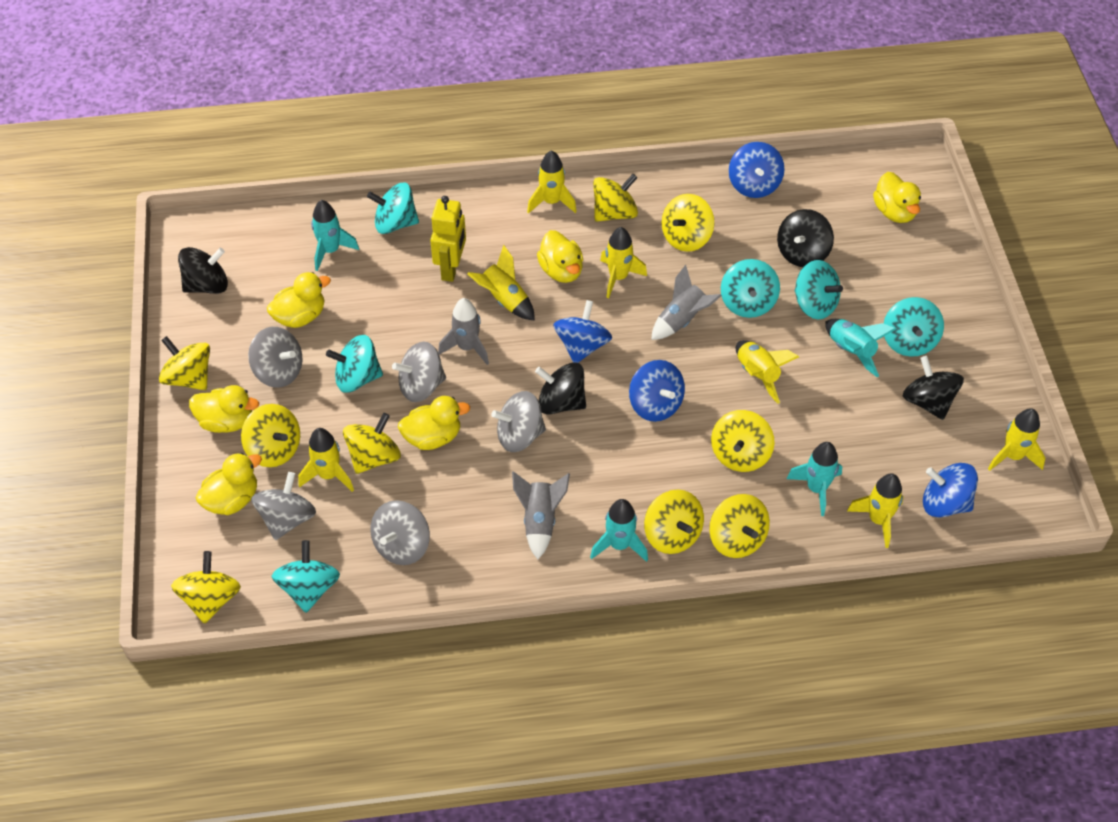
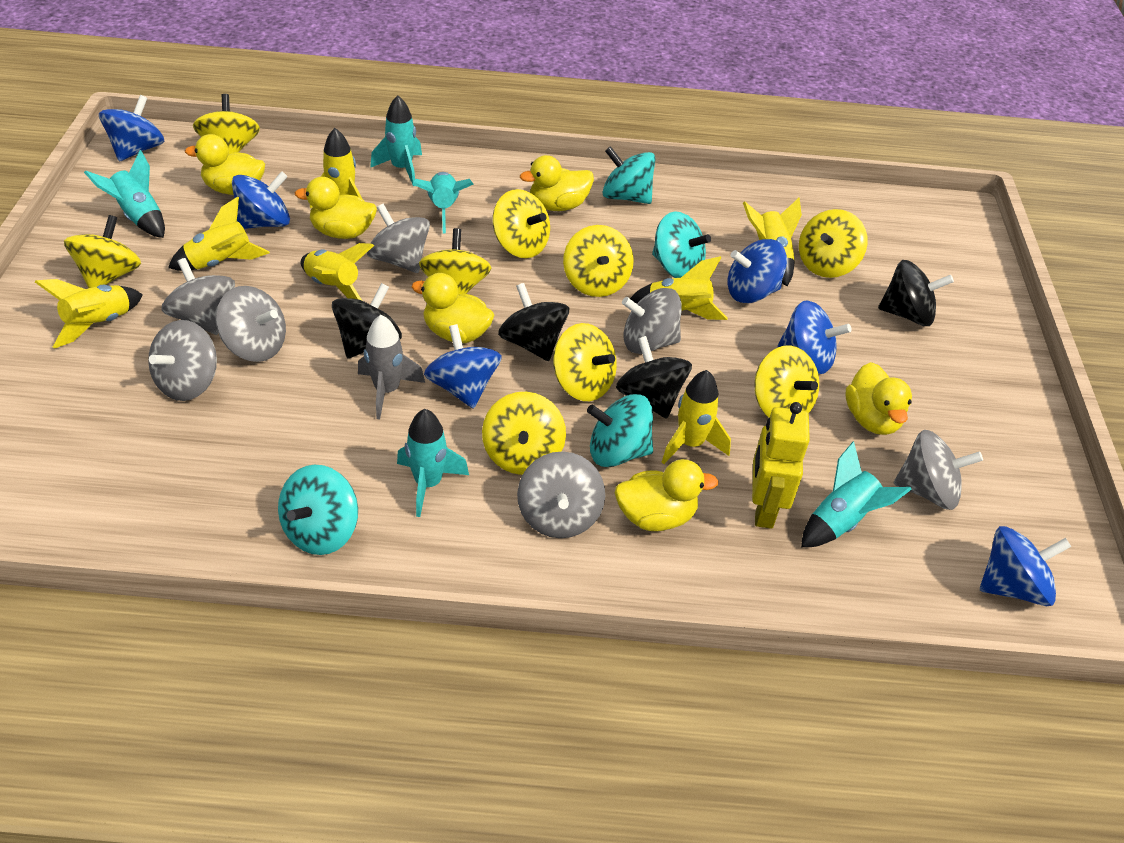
blue spinning top: 4 -> 6
grey rocket: 3 -> 1
grey spinning top: 5 -> 7
turquoise rocket: 4 -> 5
turquoise spinning top: 6 -> 4

